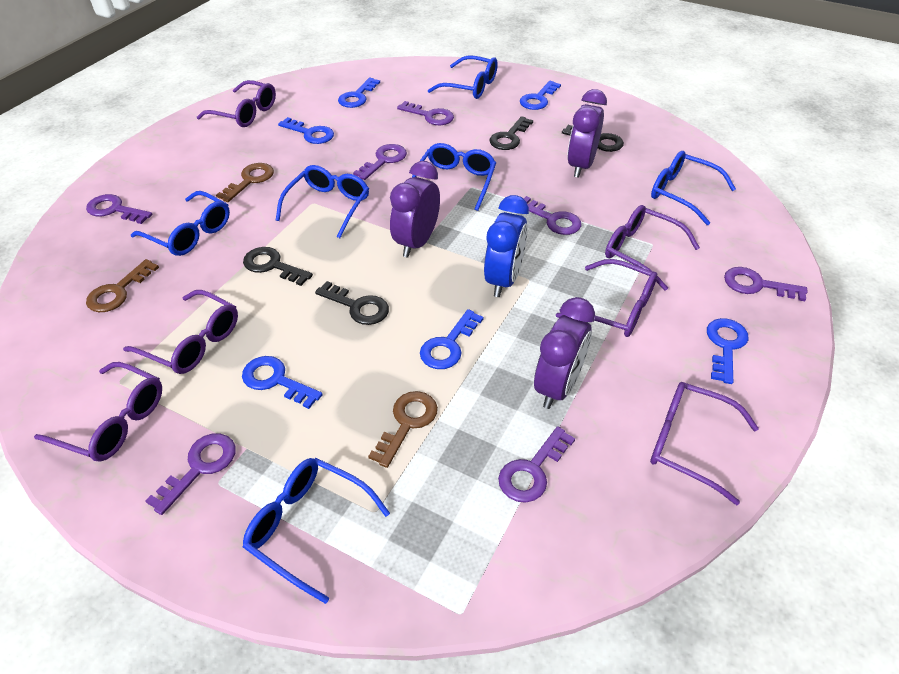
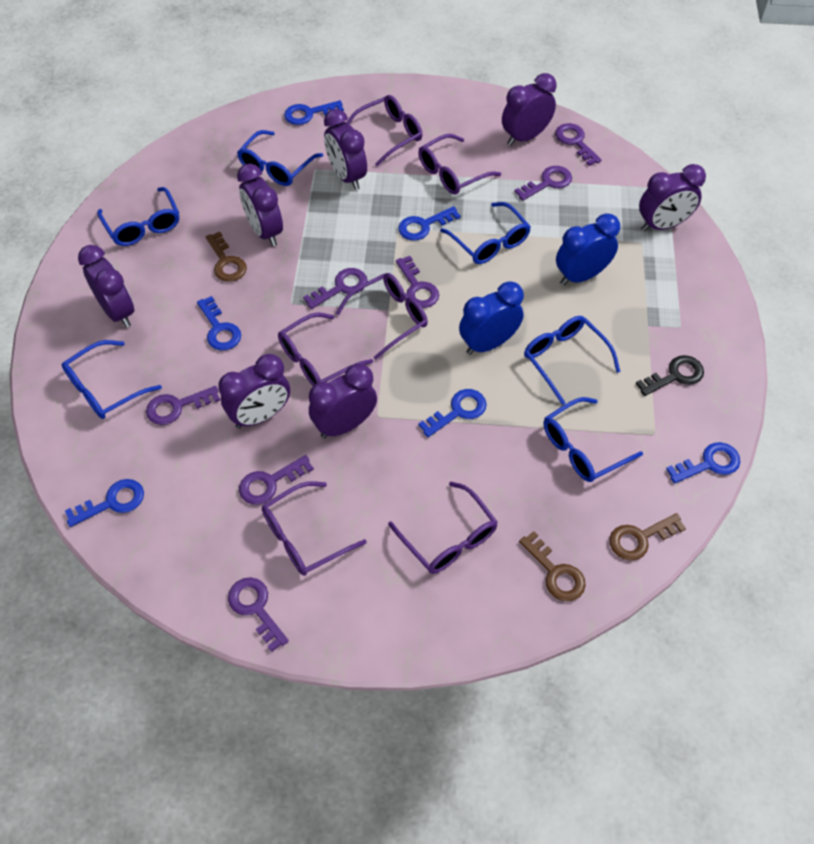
black key: 4 -> 1
blue clock: 1 -> 2
purple clock: 3 -> 7

